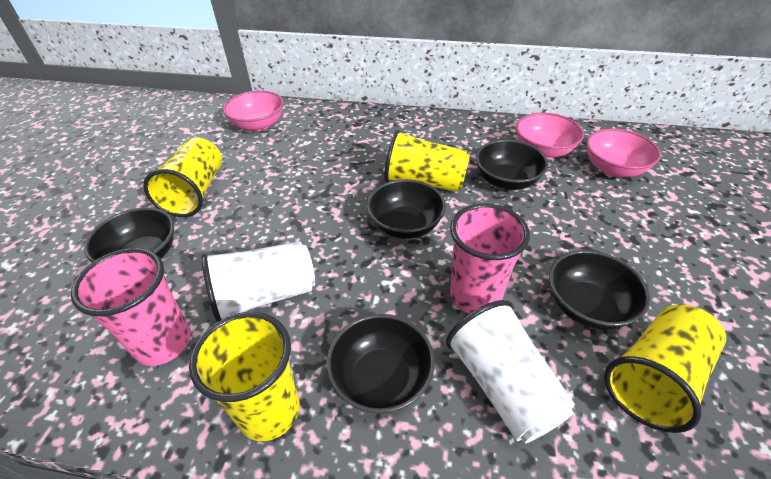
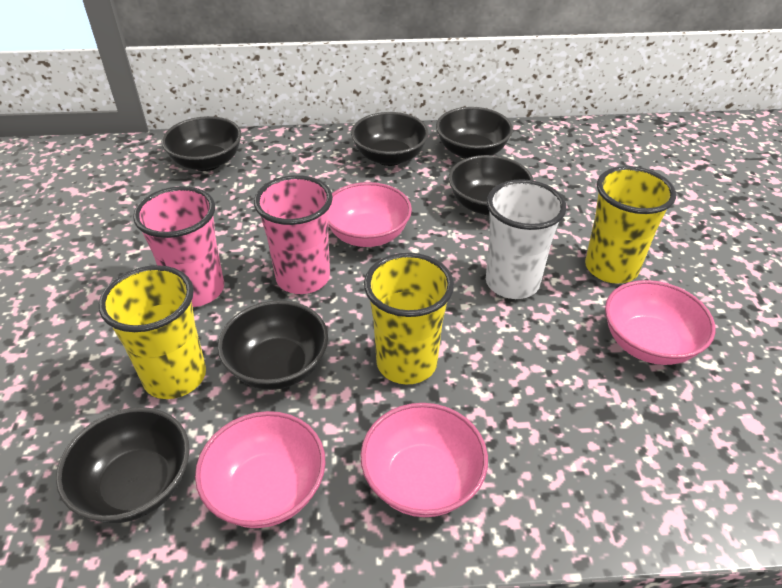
black bowl: 5 -> 6
pink bowl: 3 -> 4
white cup: 2 -> 1
yellow cup: 4 -> 3

